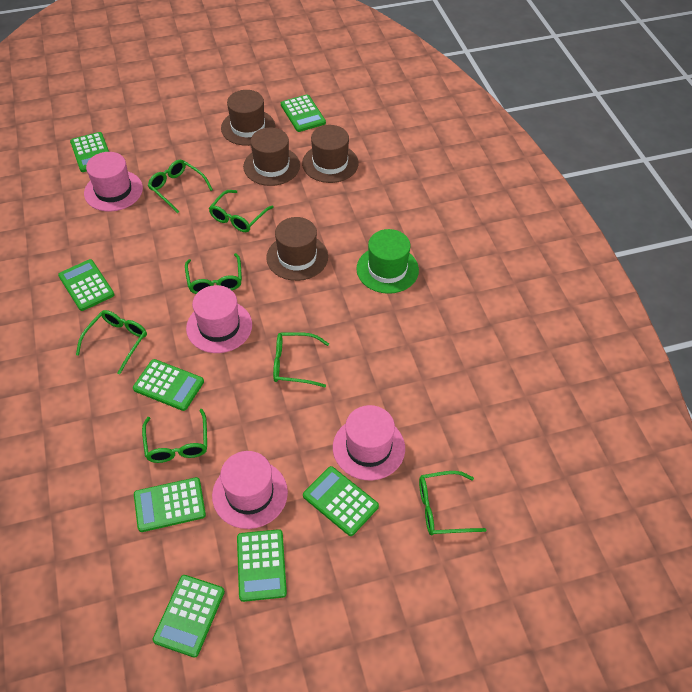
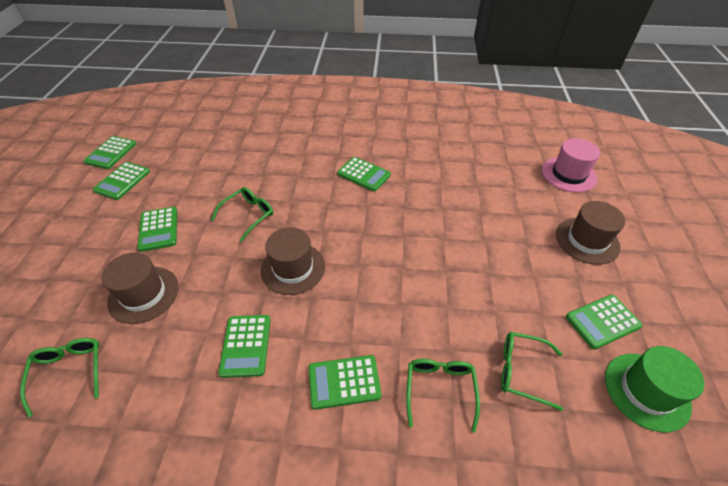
brown hat: 4 -> 3
green calculator: 8 -> 7
green glasses: 7 -> 4
pink hat: 4 -> 1

